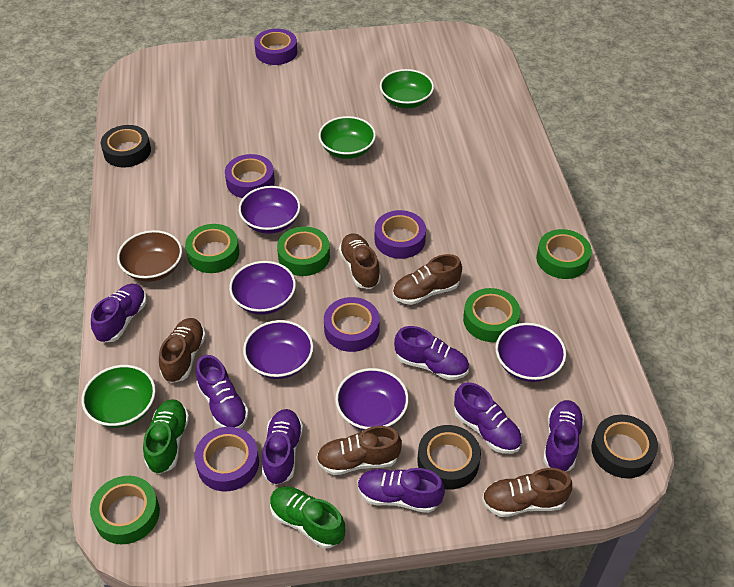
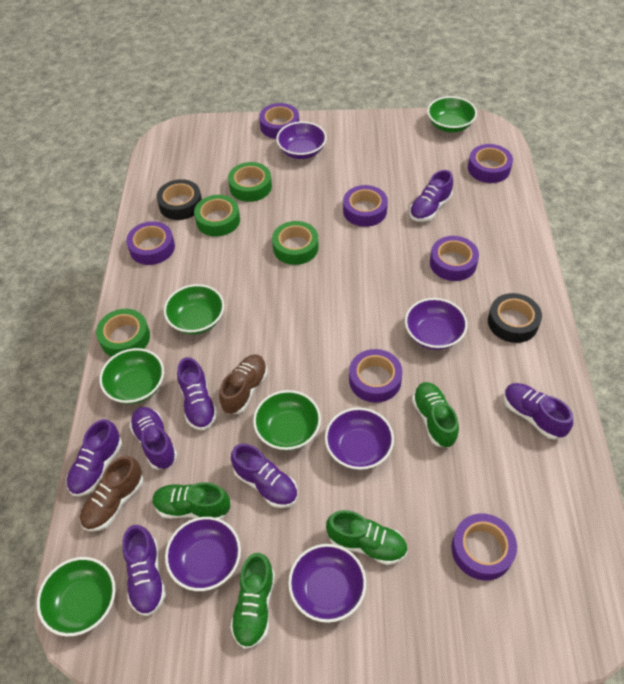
black tape: 3 -> 2
brown bowl: 1 -> 0
brown shoe: 5 -> 2
green bowl: 3 -> 5
green shoe: 2 -> 4
green tape: 5 -> 4
purple tape: 5 -> 7

